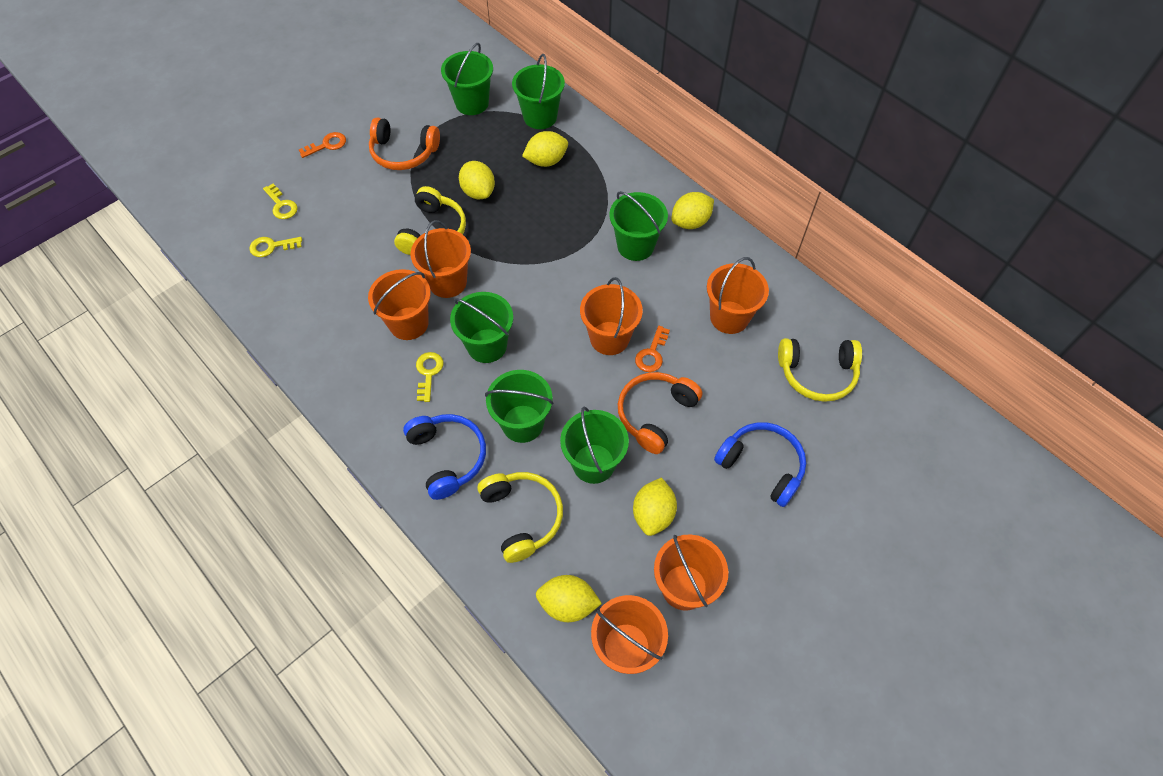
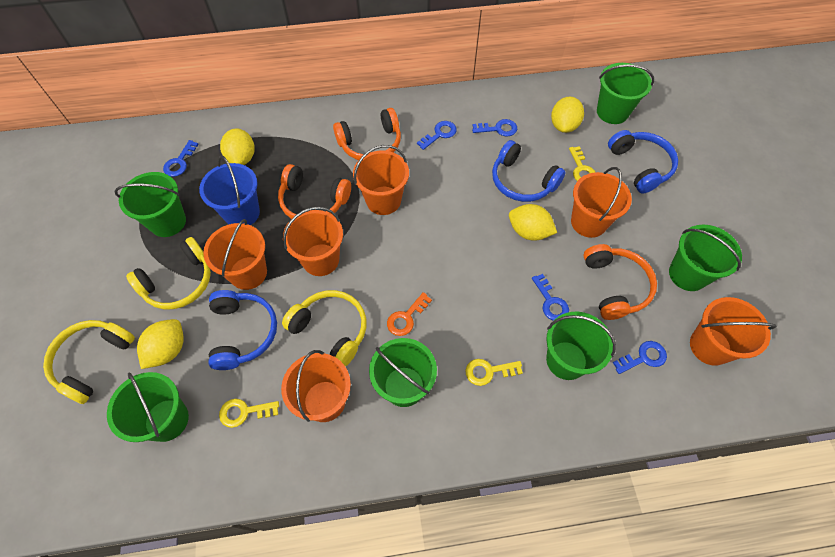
blue bucket: 0 -> 1
blue headphones: 2 -> 3
blue key: 0 -> 5
orange headphones: 2 -> 3
orange key: 2 -> 1
yellow lemon: 5 -> 4

